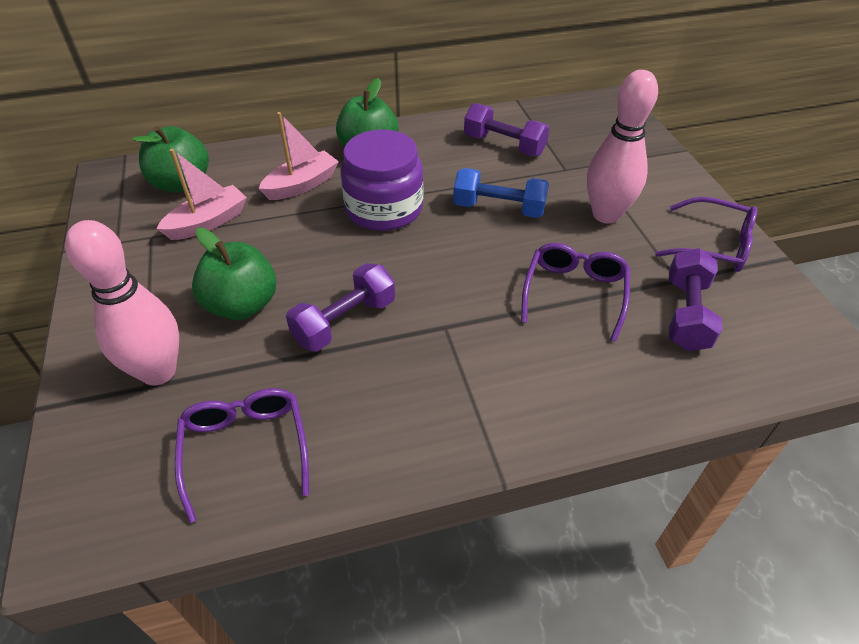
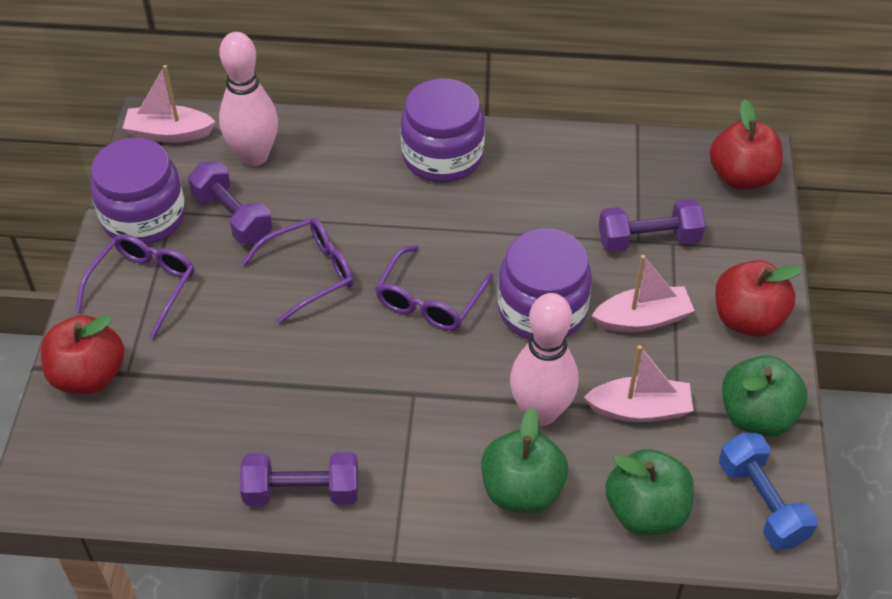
pink boat: 2 -> 3
purple jar: 1 -> 3
red apple: 0 -> 3

